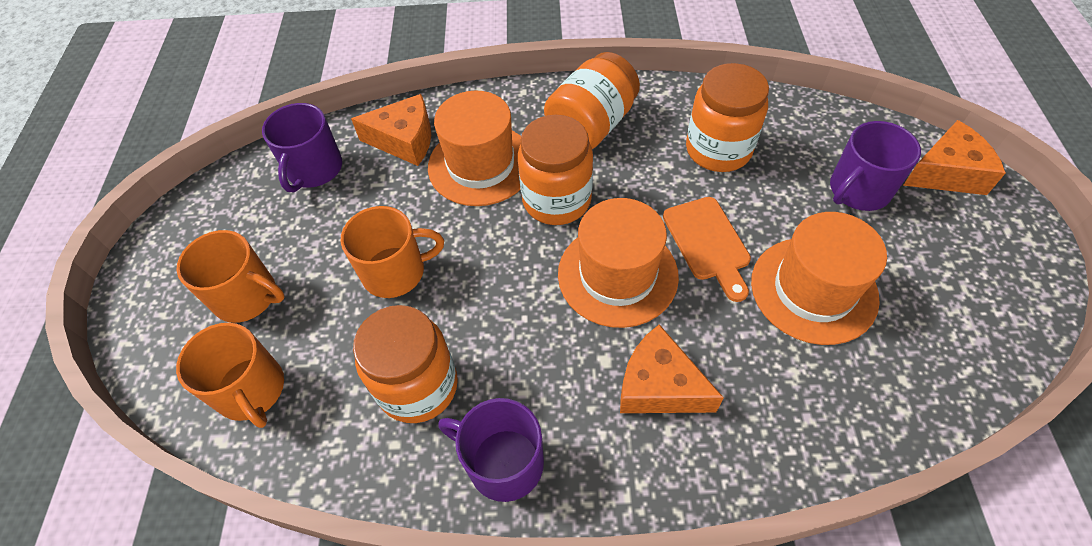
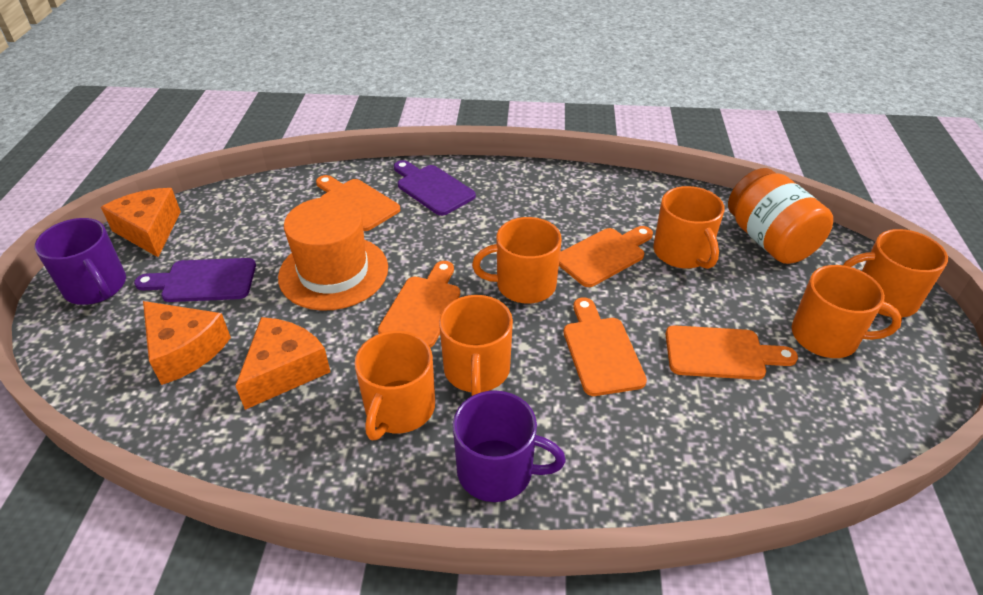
orange cutting board: 1 -> 5
orange hat: 3 -> 1
orange jar: 4 -> 1
orange mug: 3 -> 6
purple cutting board: 0 -> 2
purple mug: 3 -> 2

